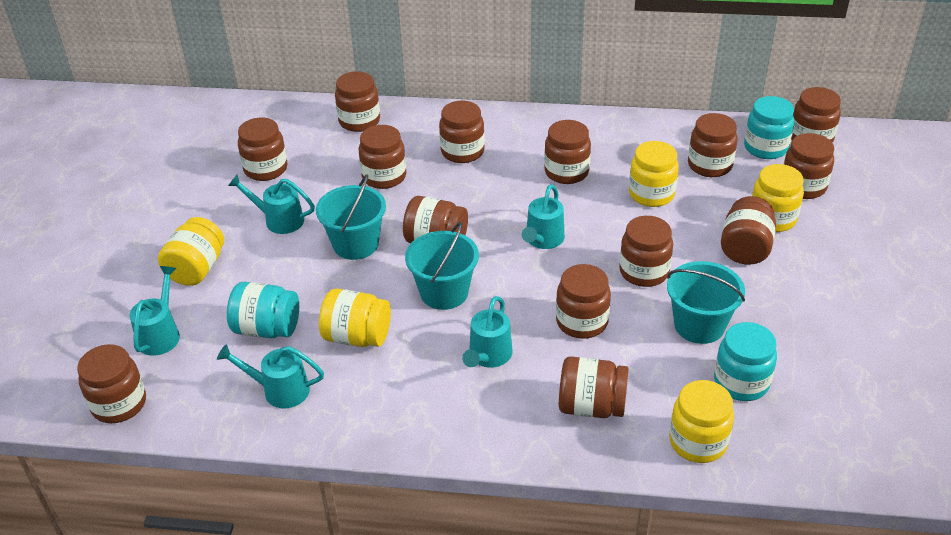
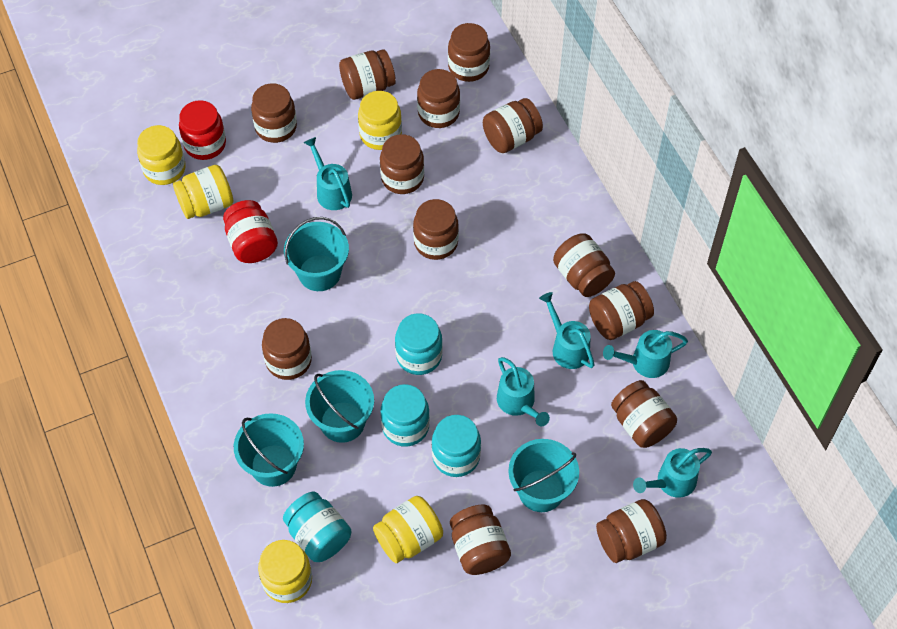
brown jar: 14 -> 13
red jar: 0 -> 2
turquoise bucket: 3 -> 4
turquoise jar: 3 -> 4

